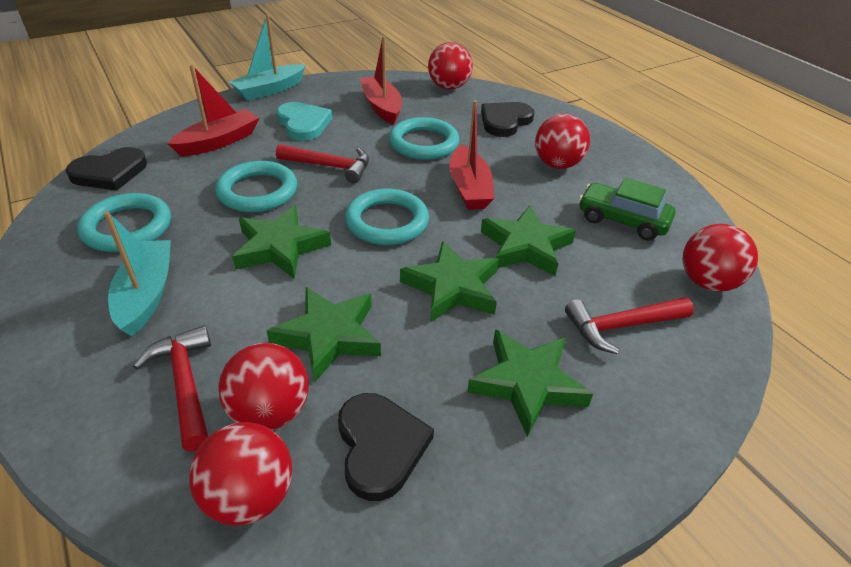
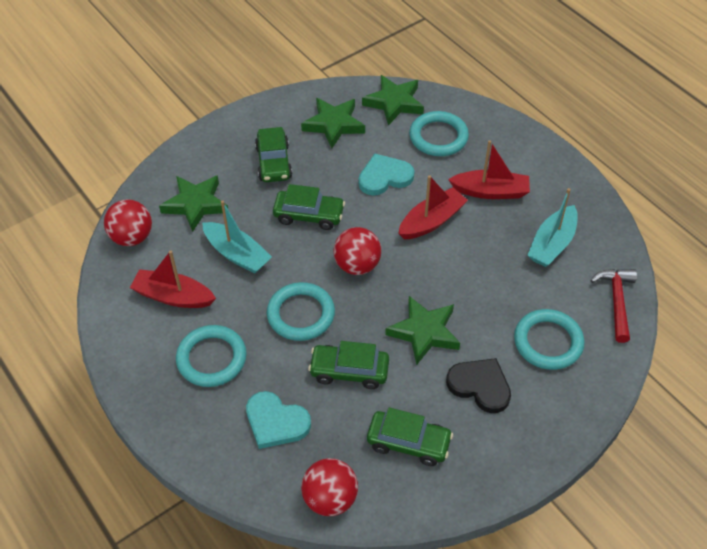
black heart: 3 -> 1
green car: 1 -> 4
green star: 5 -> 4
red ball: 5 -> 3
red hammer: 3 -> 1
turquoise heart: 1 -> 2

